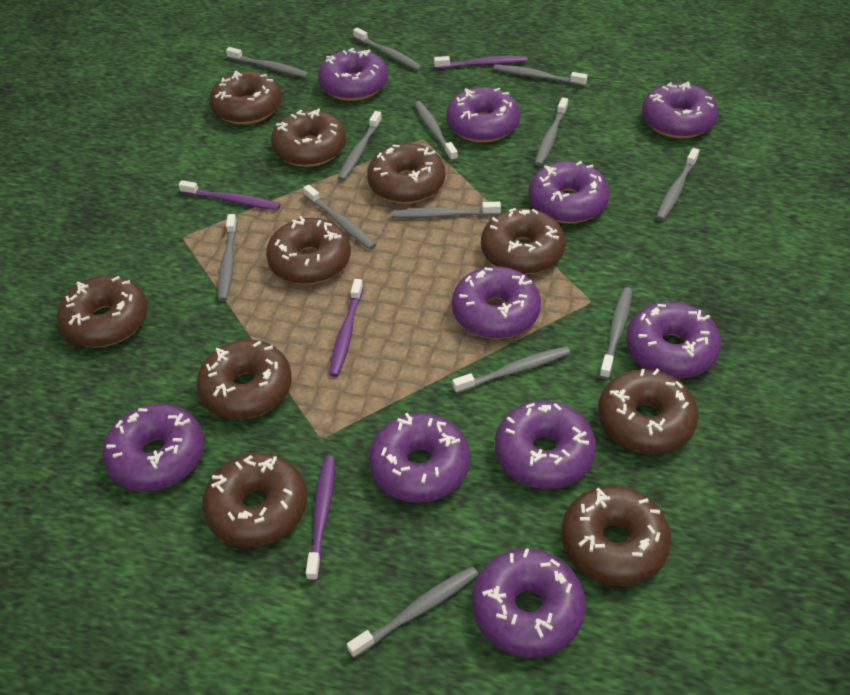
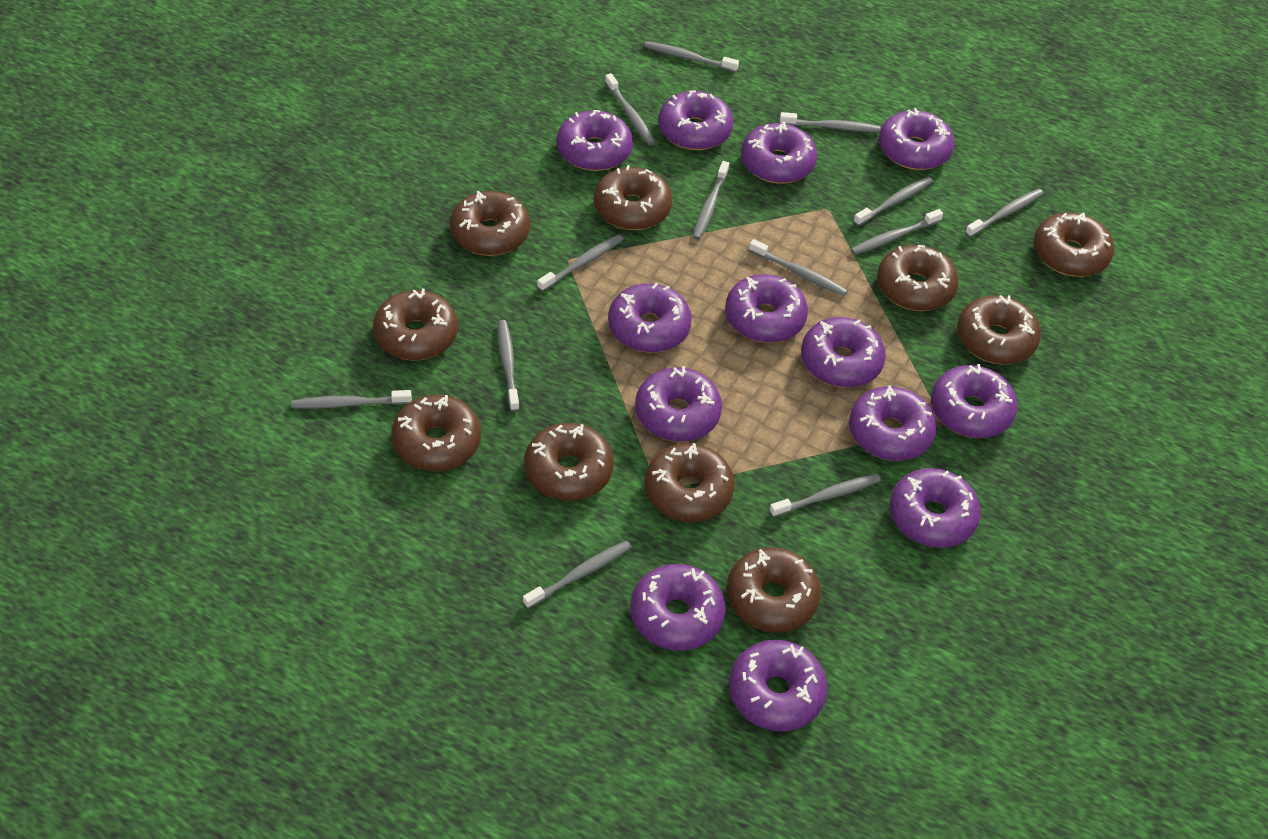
purple donut: 10 -> 13
purple toothbrush: 4 -> 0

